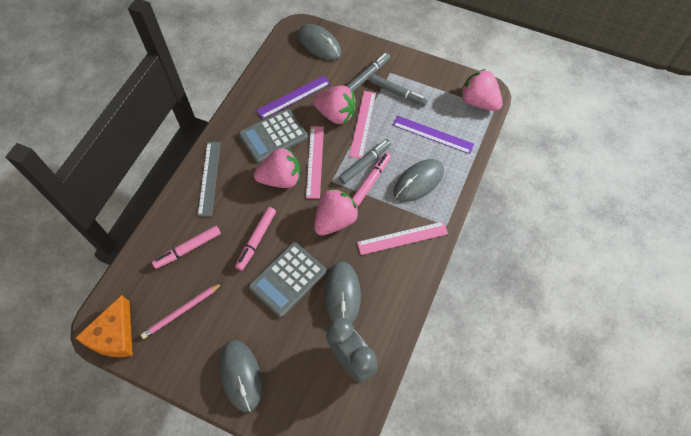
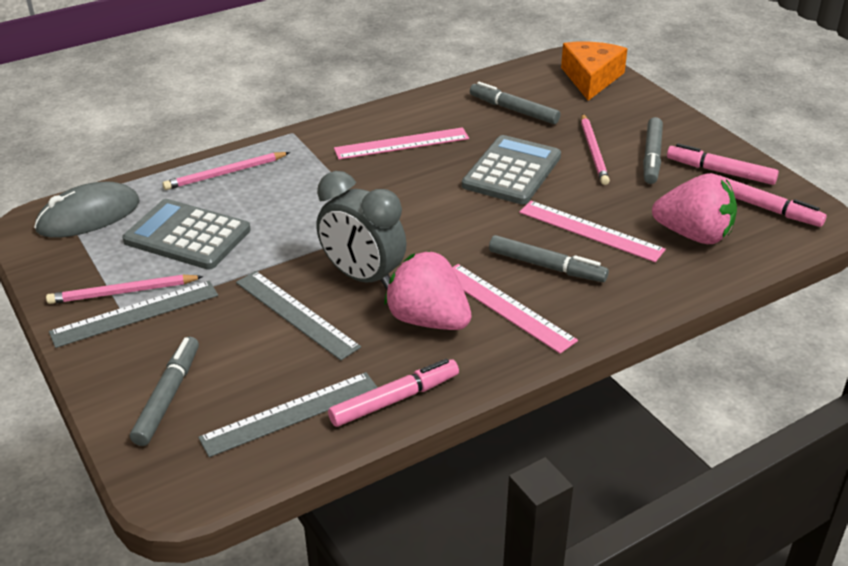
grey marker: 3 -> 4
grey mouse: 4 -> 1
grey ruler: 1 -> 3
pink pencil: 1 -> 3
pink strawberry: 4 -> 2
purple ruler: 2 -> 0

